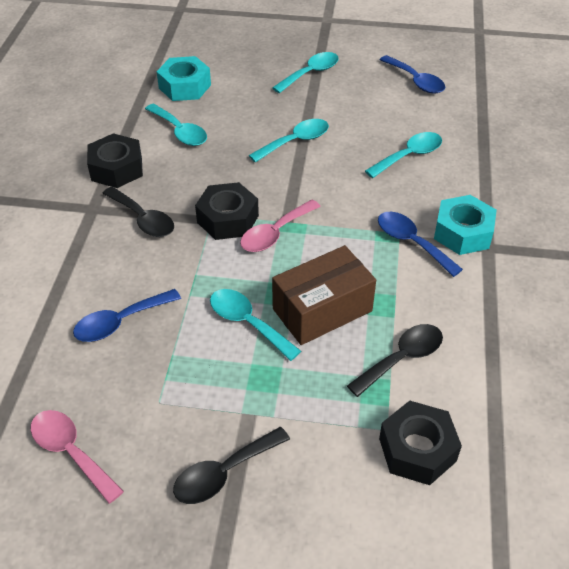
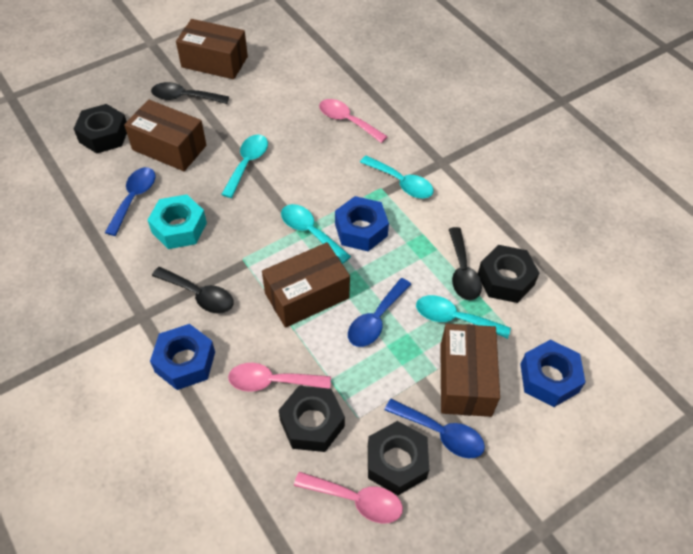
black nut: 3 -> 4
blue nut: 0 -> 3
brown box: 1 -> 4
pink spoon: 2 -> 3
turquoise nut: 2 -> 1
turquoise spoon: 5 -> 4

